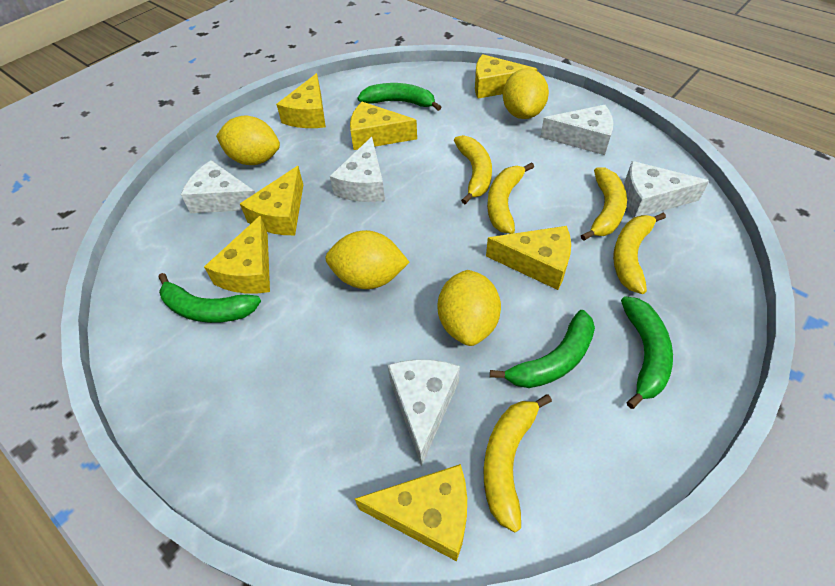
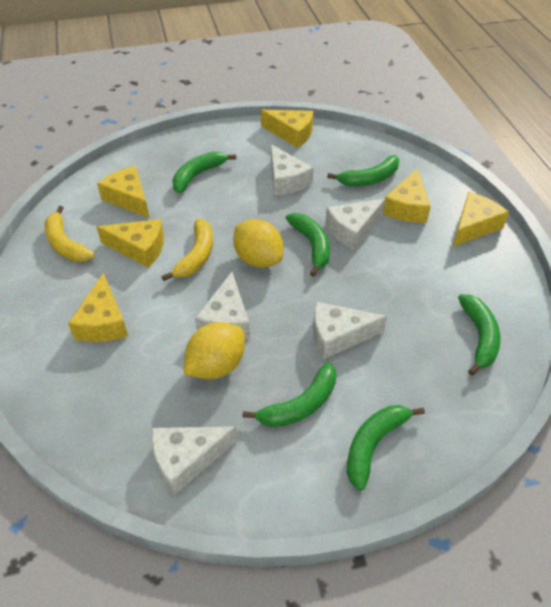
green banana: 4 -> 6
yellow banana: 5 -> 2
yellow cheese: 7 -> 6
yellow lemon: 4 -> 2

